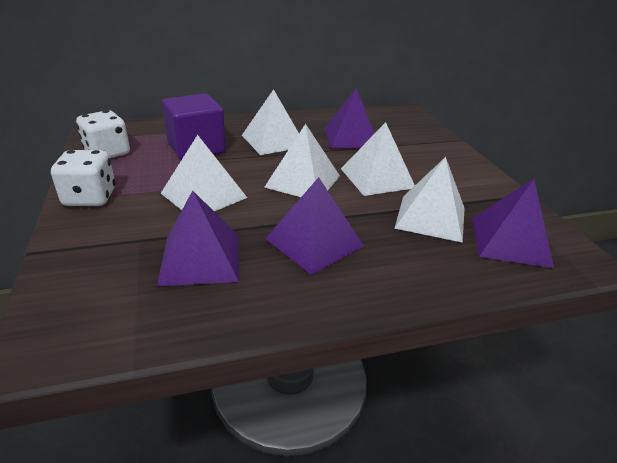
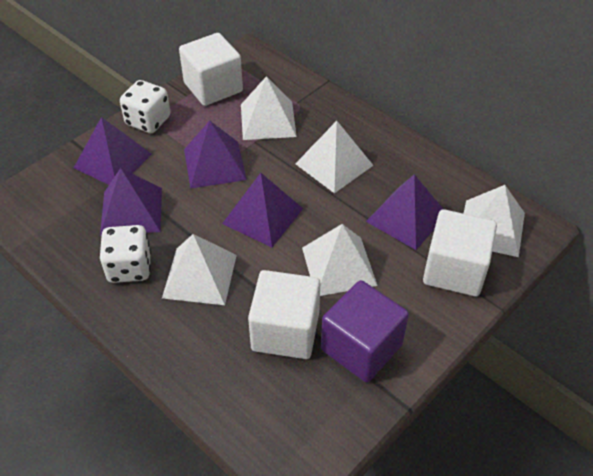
purple pyramid: 4 -> 5
white cube: 0 -> 3

